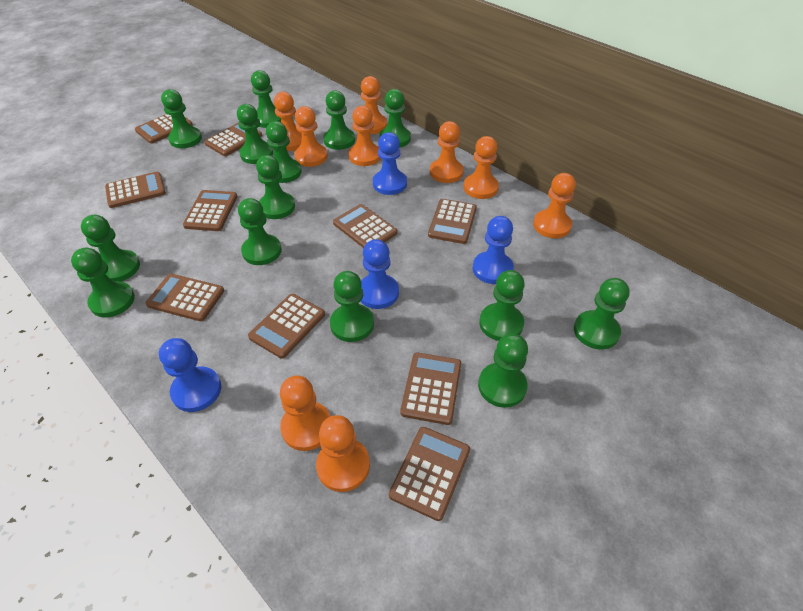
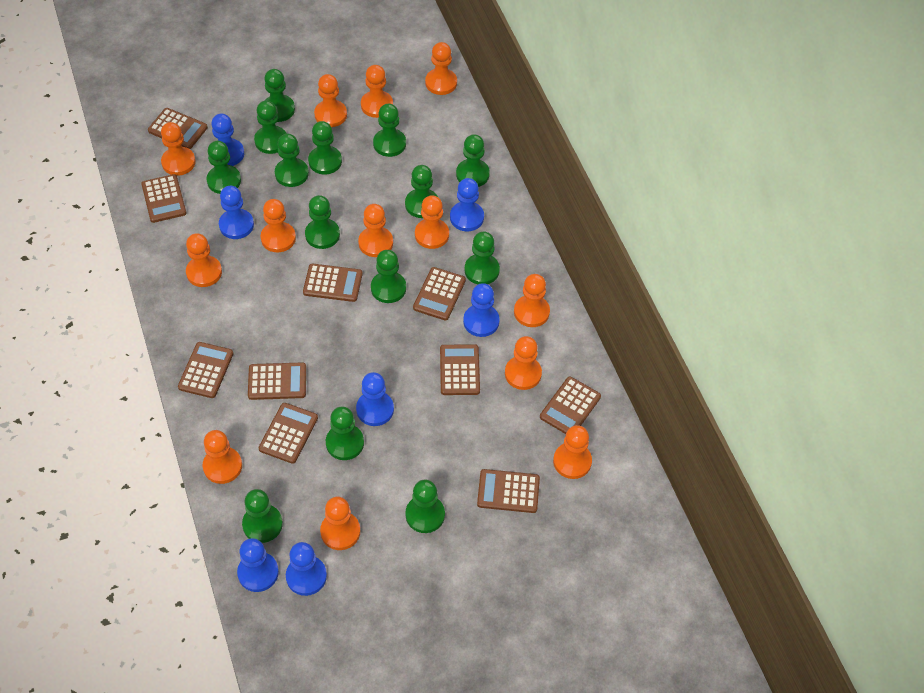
blue pawn: 4 -> 7
orange pawn: 9 -> 13

